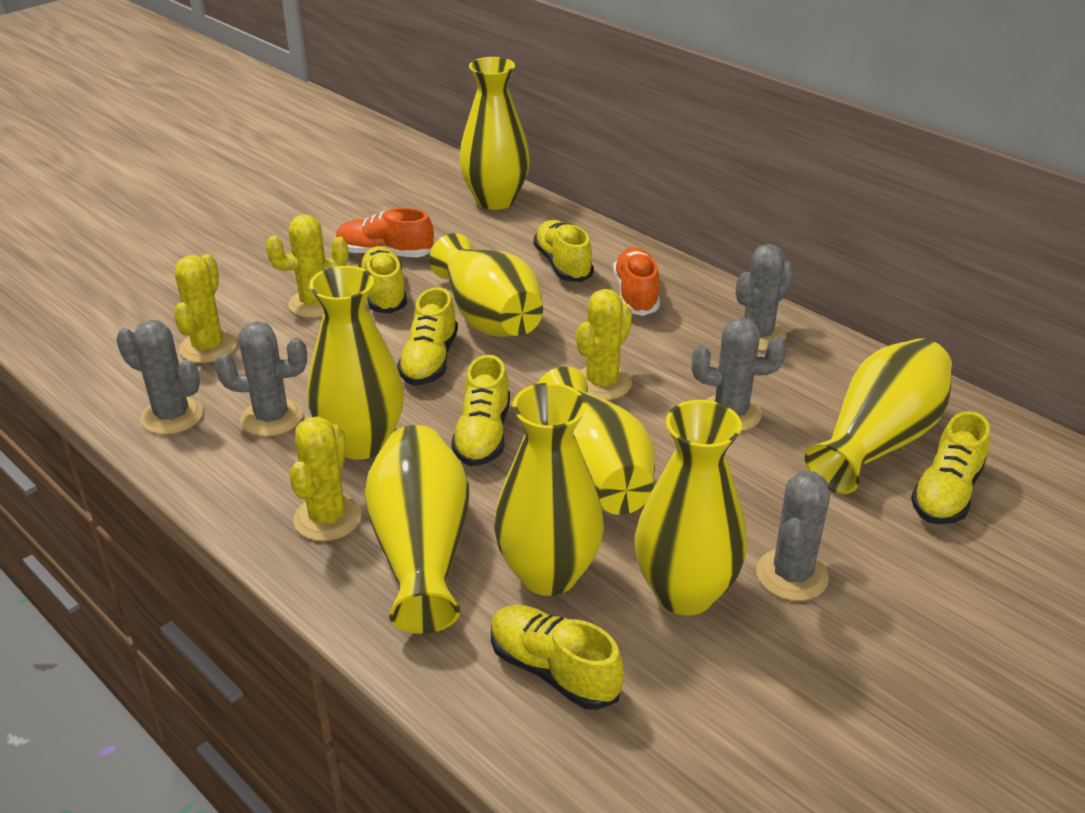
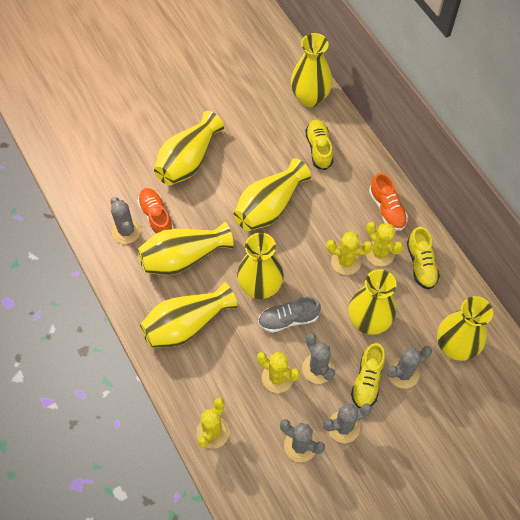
grey shoe: 0 -> 1
yellow shoe: 6 -> 3

